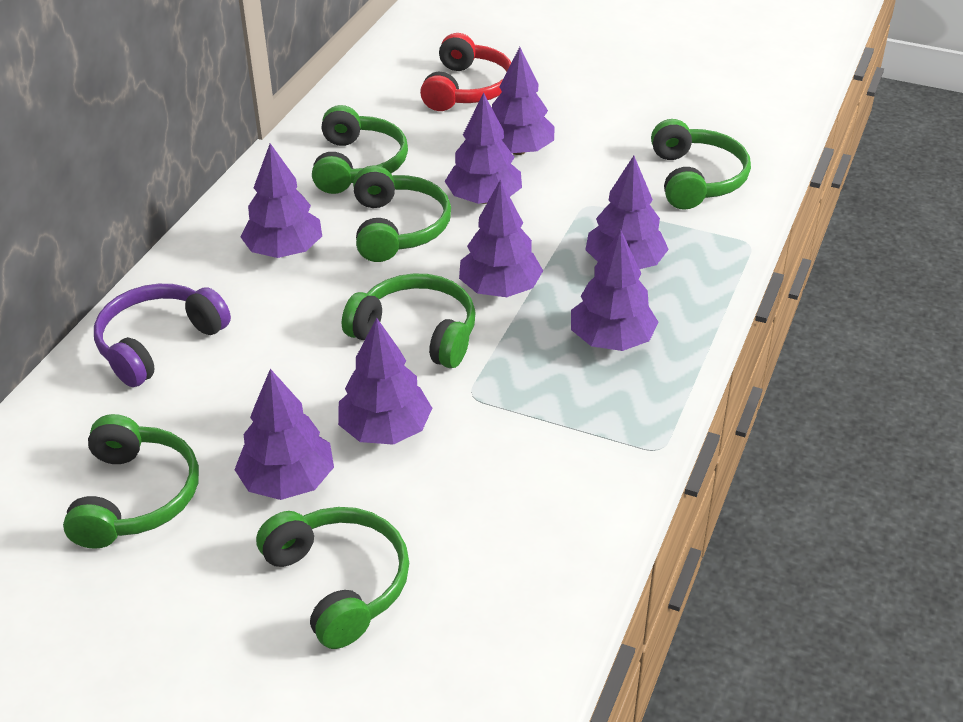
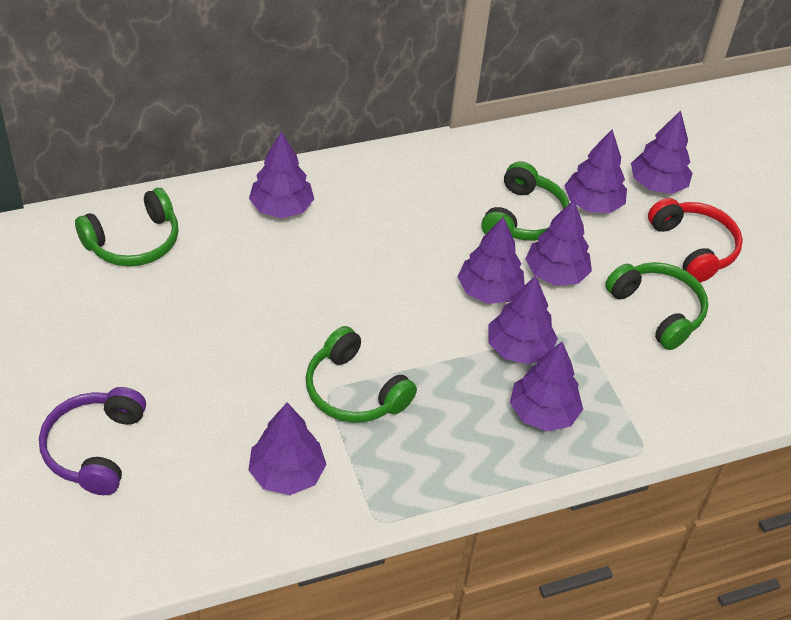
green headphones: 6 -> 4

